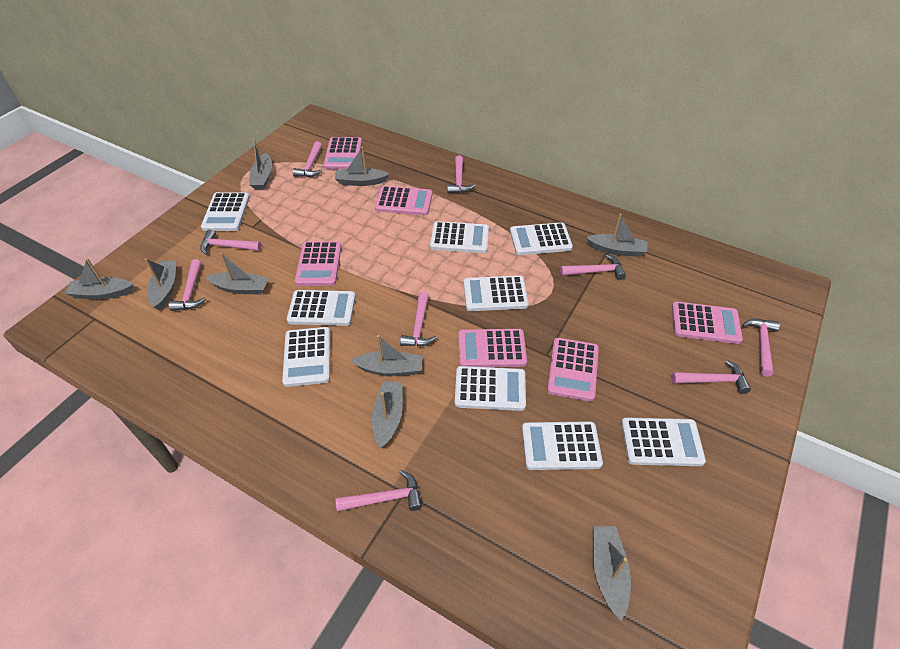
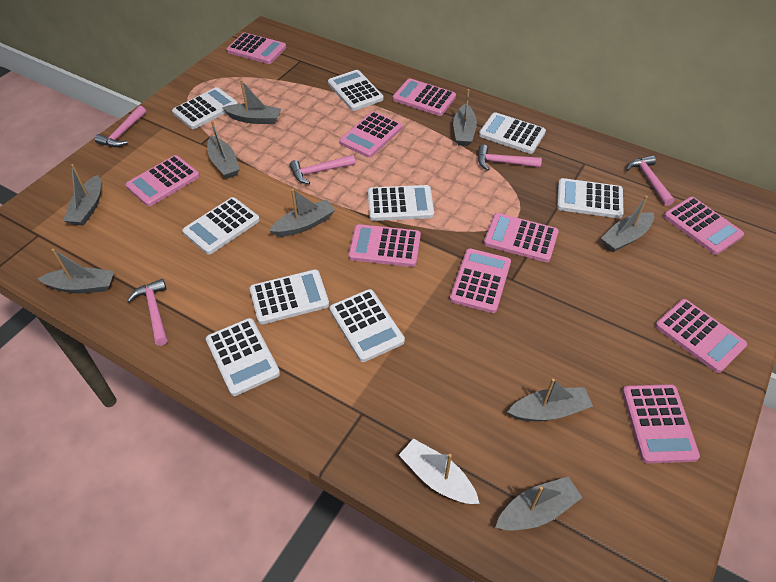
pink calculator: 6 -> 10
pink hammer: 9 -> 5
white boat: 0 -> 1

